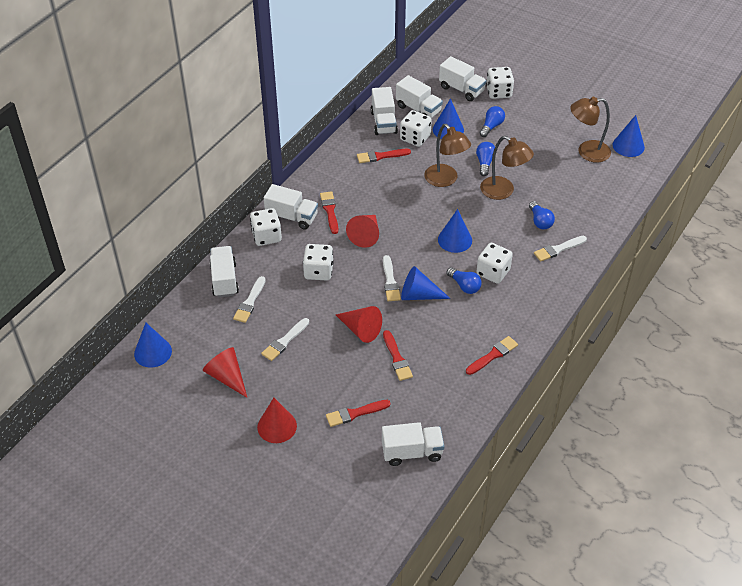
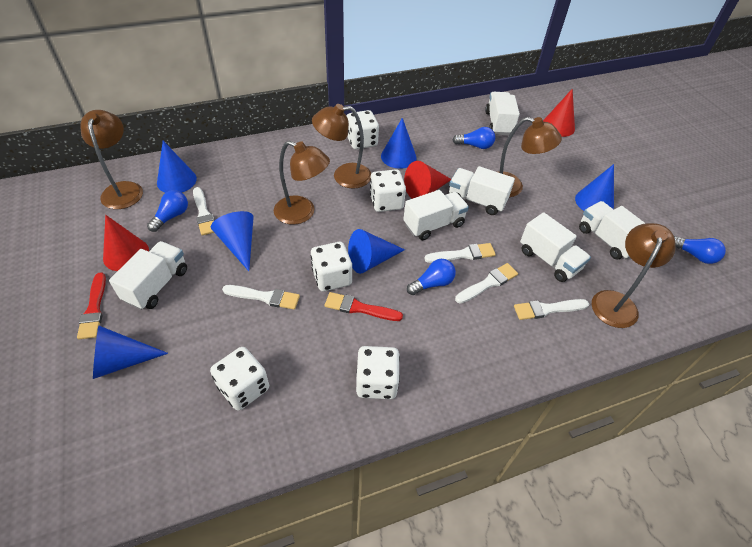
blue cone: 5 -> 6
brown lamp: 3 -> 5
red brush: 5 -> 2
red cone: 4 -> 3
white brush: 4 -> 5

